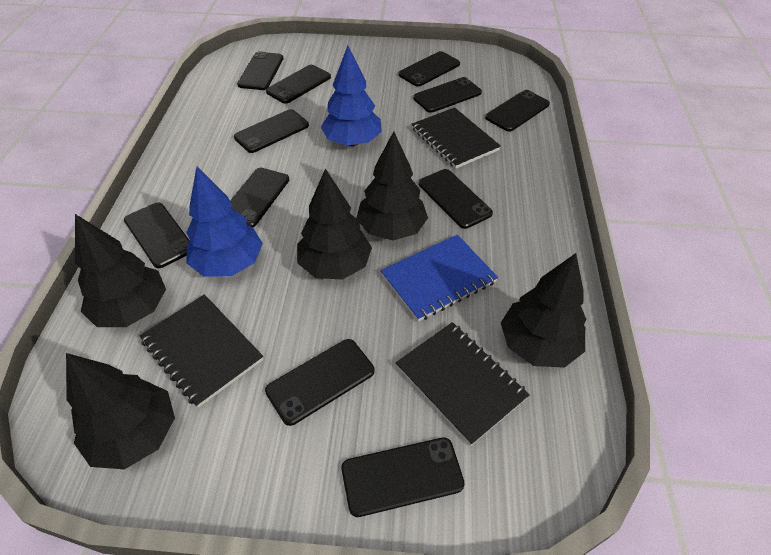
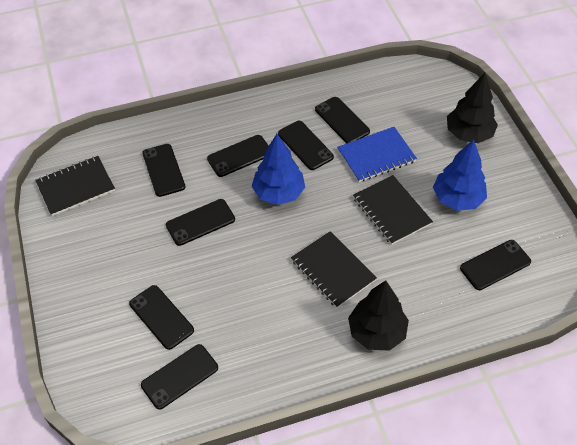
black phone: 11 -> 8
black tree: 5 -> 2

